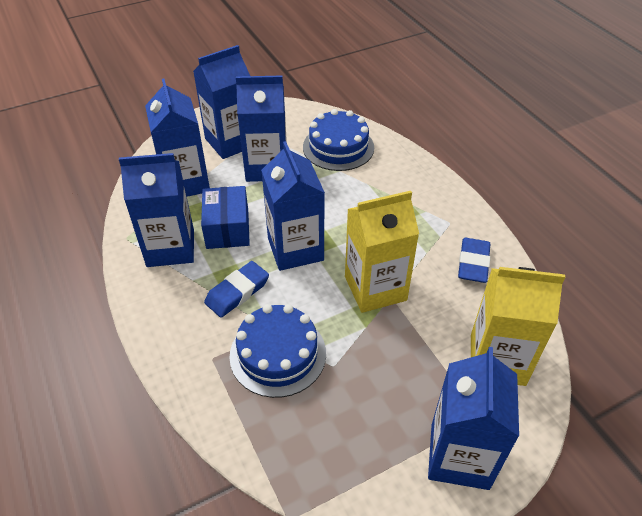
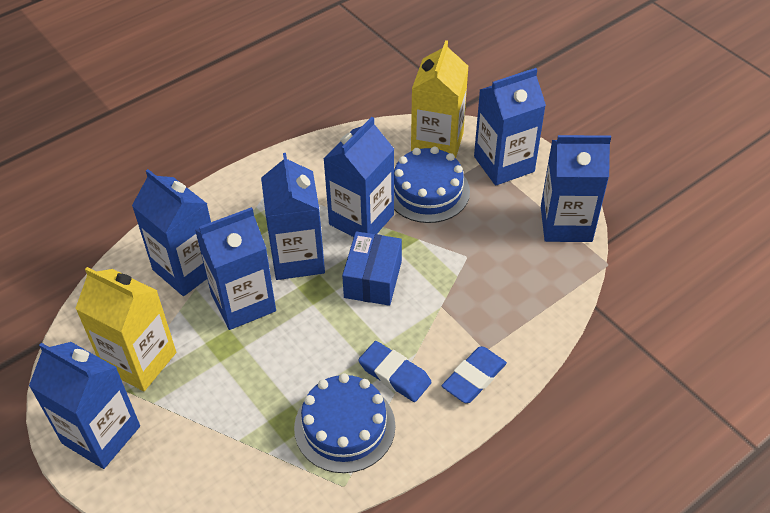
blue carton: 6 -> 7

